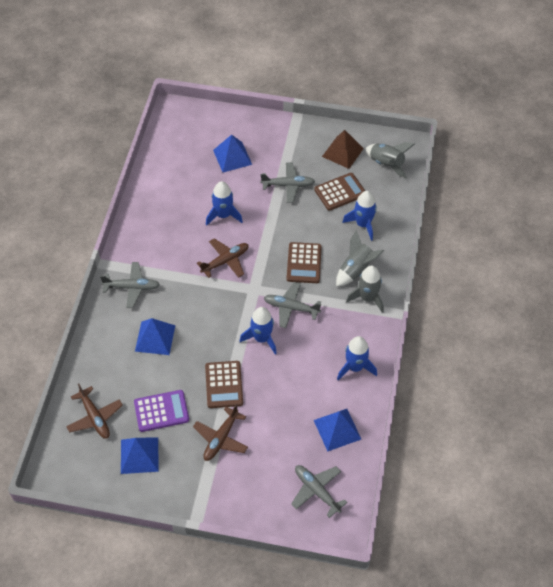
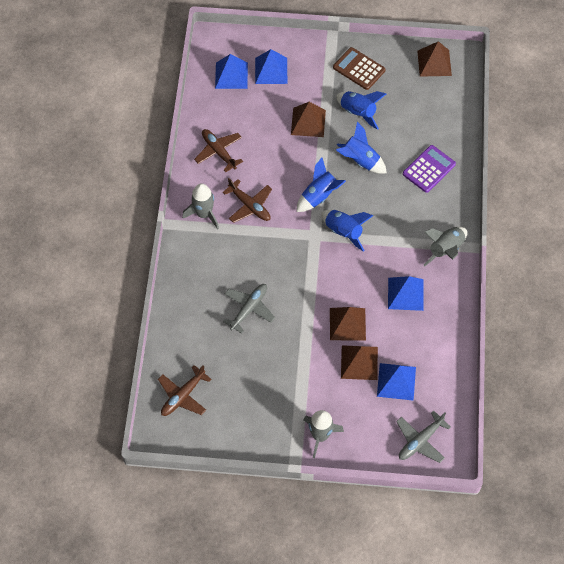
brown calculator: 3 -> 1
brown pyramid: 1 -> 4
grey plane: 4 -> 2

